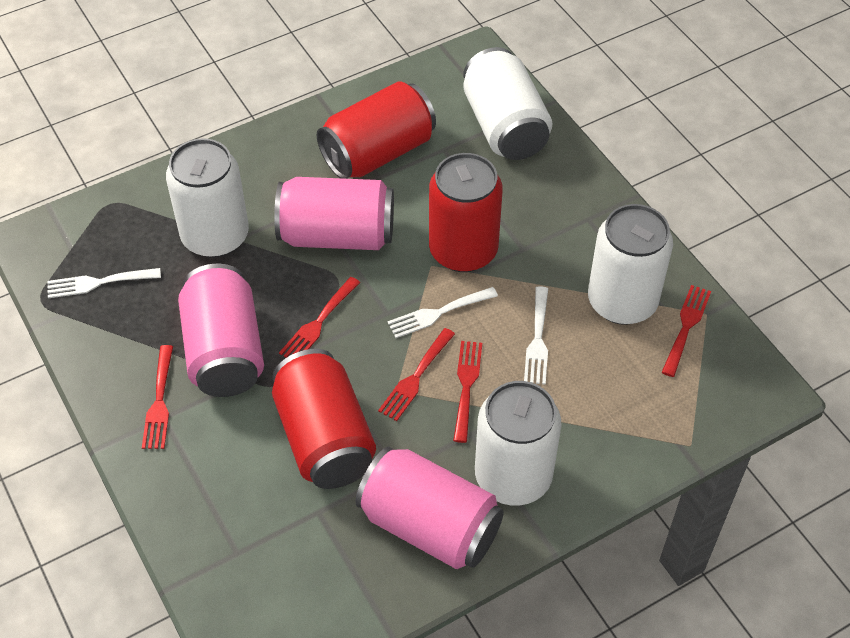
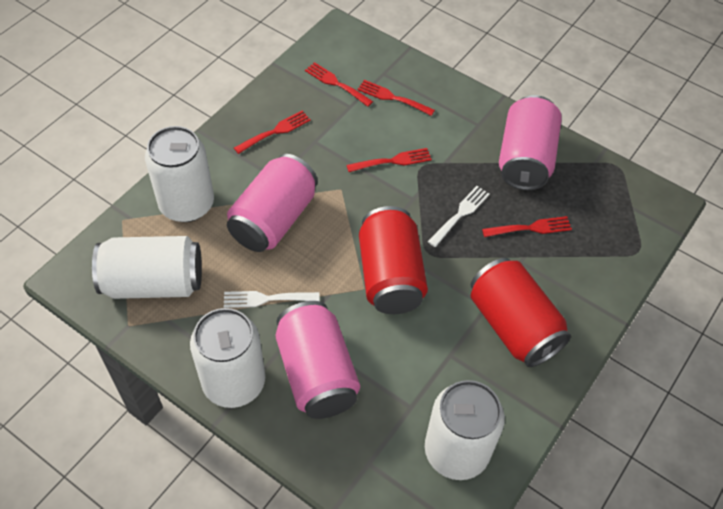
red can: 3 -> 2
white fork: 3 -> 2

